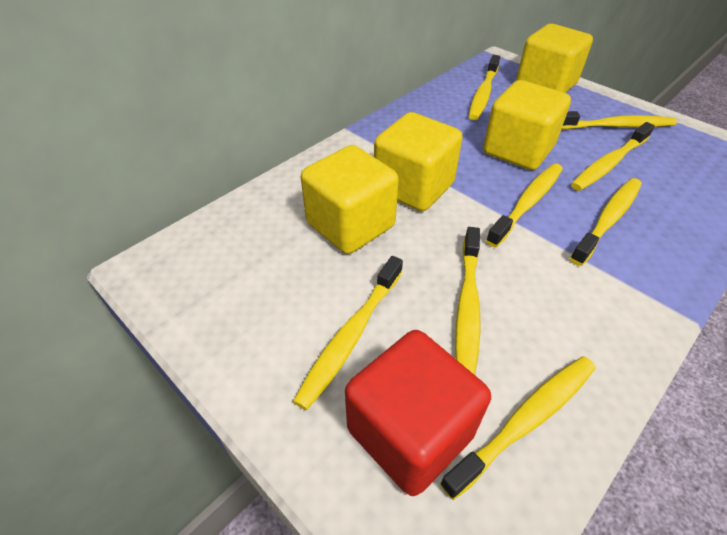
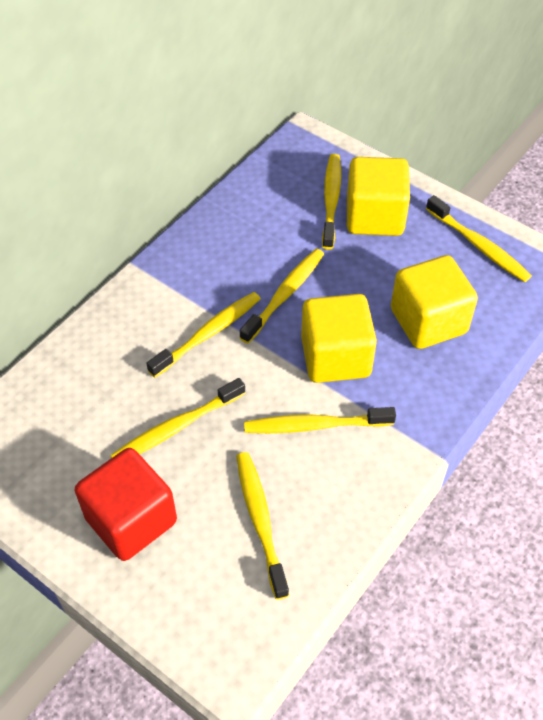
yellow cube: 4 -> 3
yellow toothbrush: 8 -> 7

